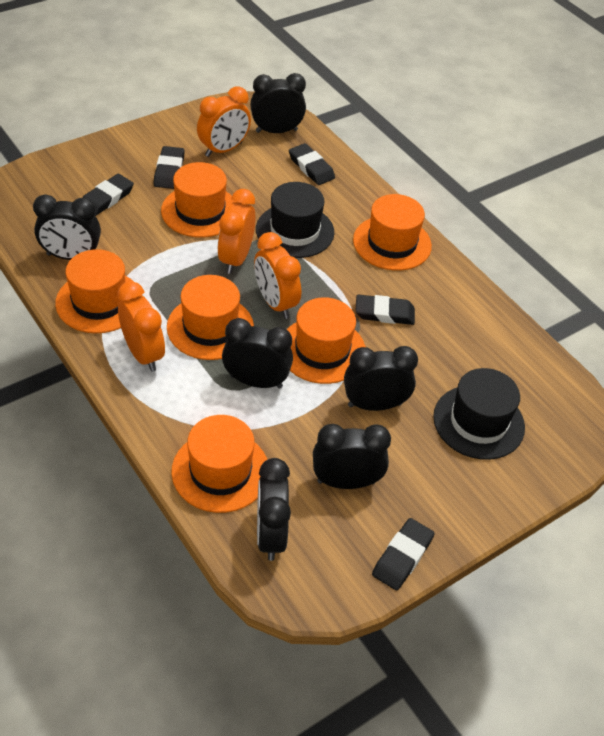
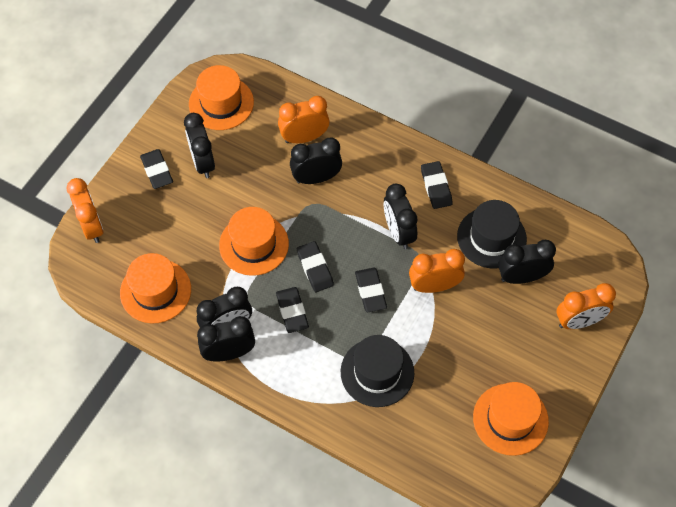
orange hat: 6 -> 4

